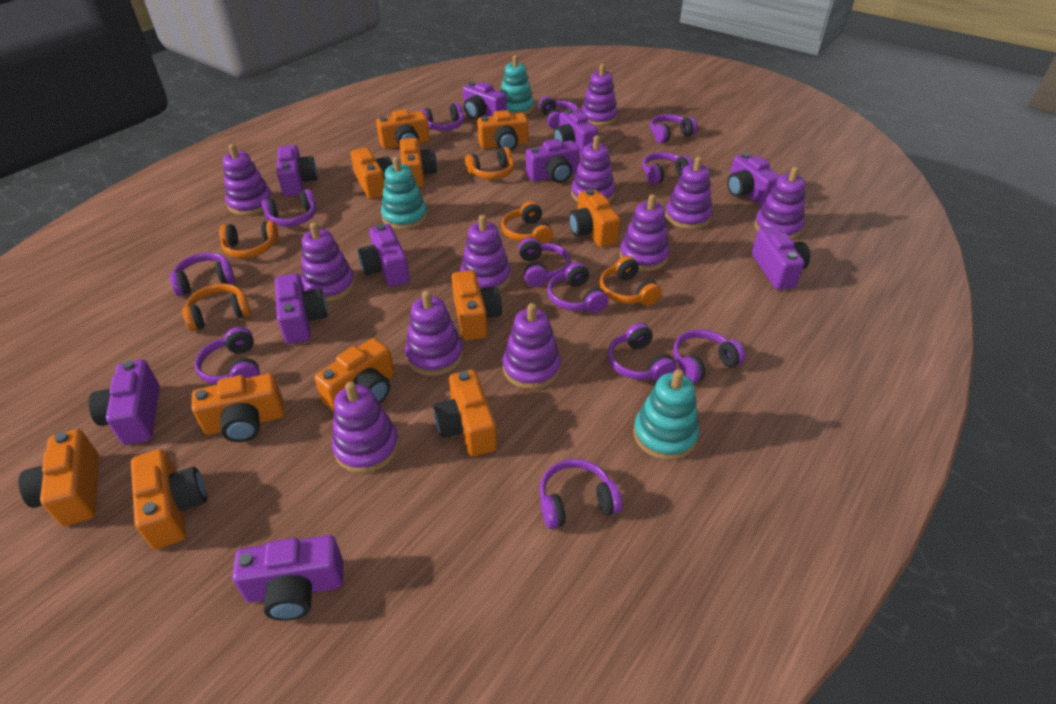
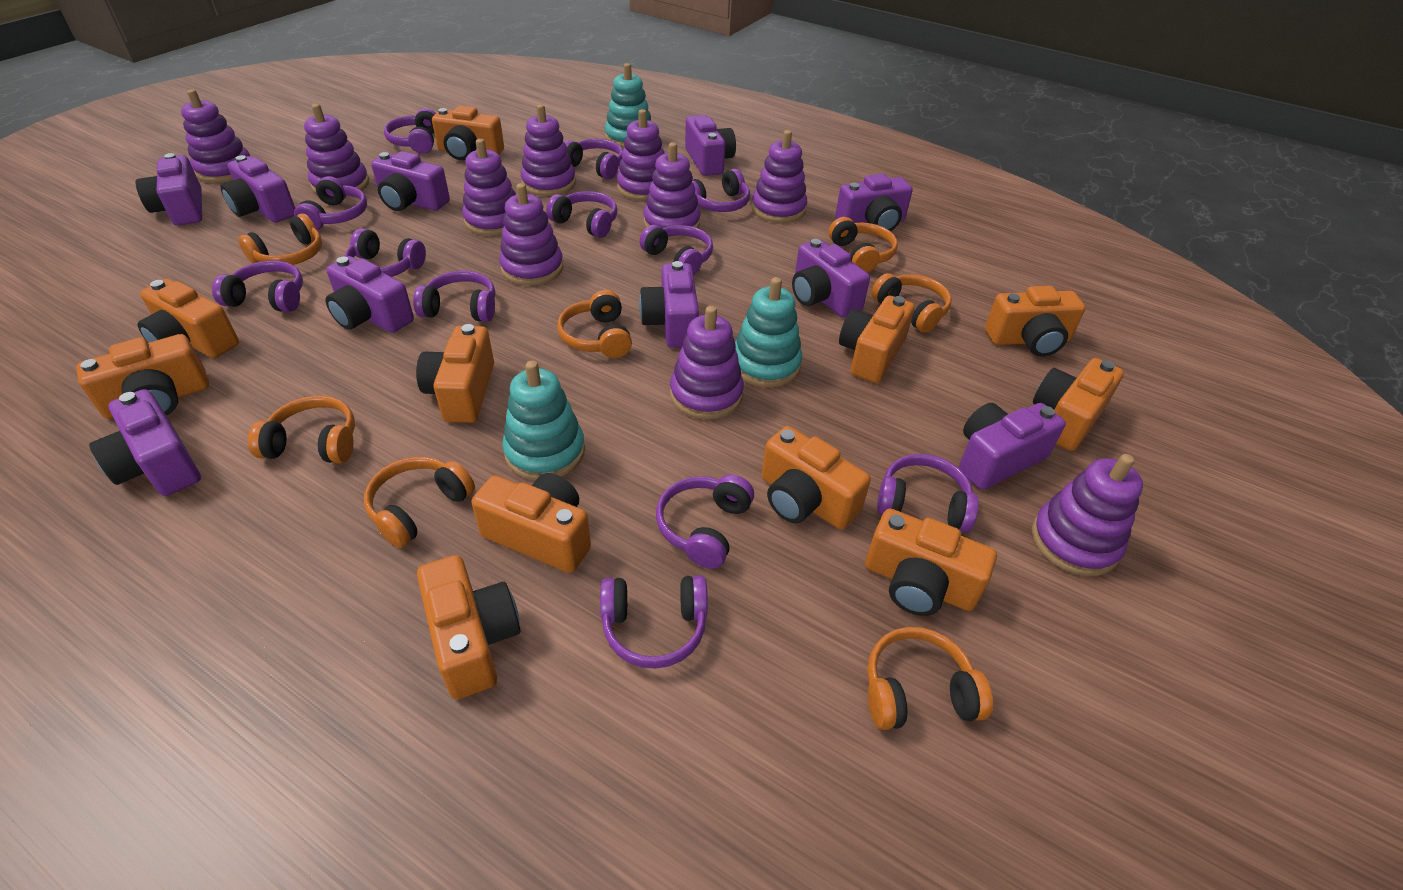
orange headphones: 5 -> 7
purple stacking toy: 11 -> 10

